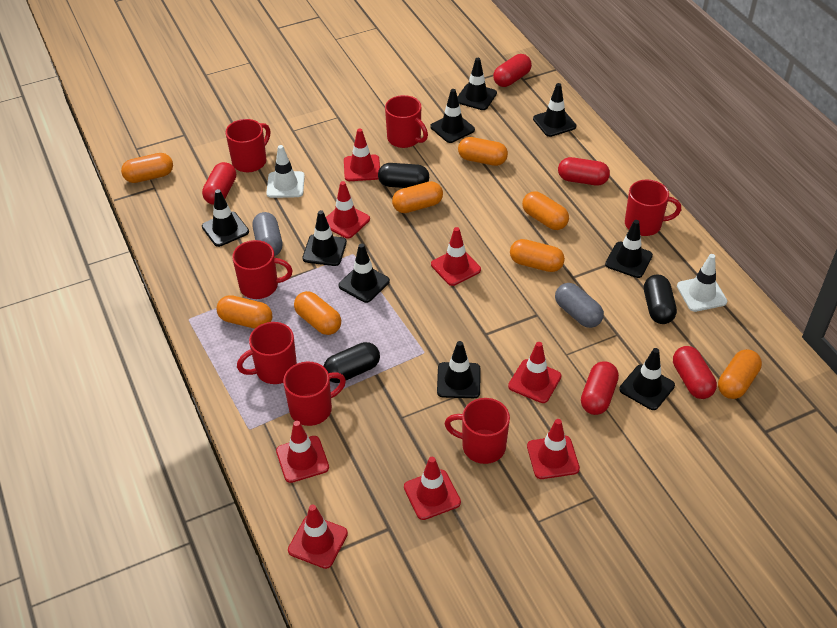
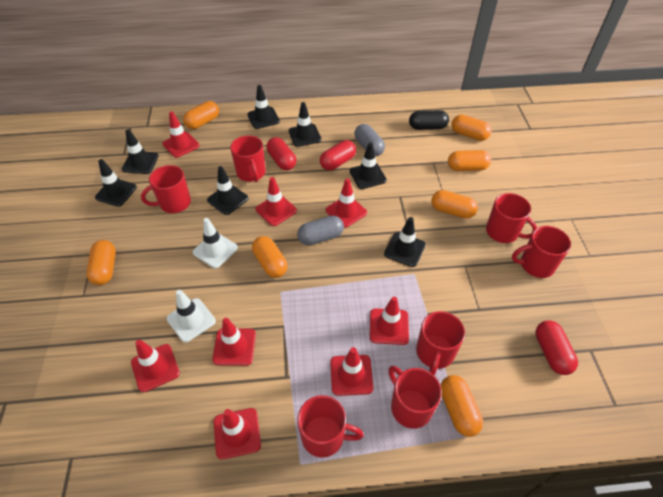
black capsule: 3 -> 1
black traffic cone: 9 -> 7
orange capsule: 8 -> 7
red capsule: 5 -> 3

